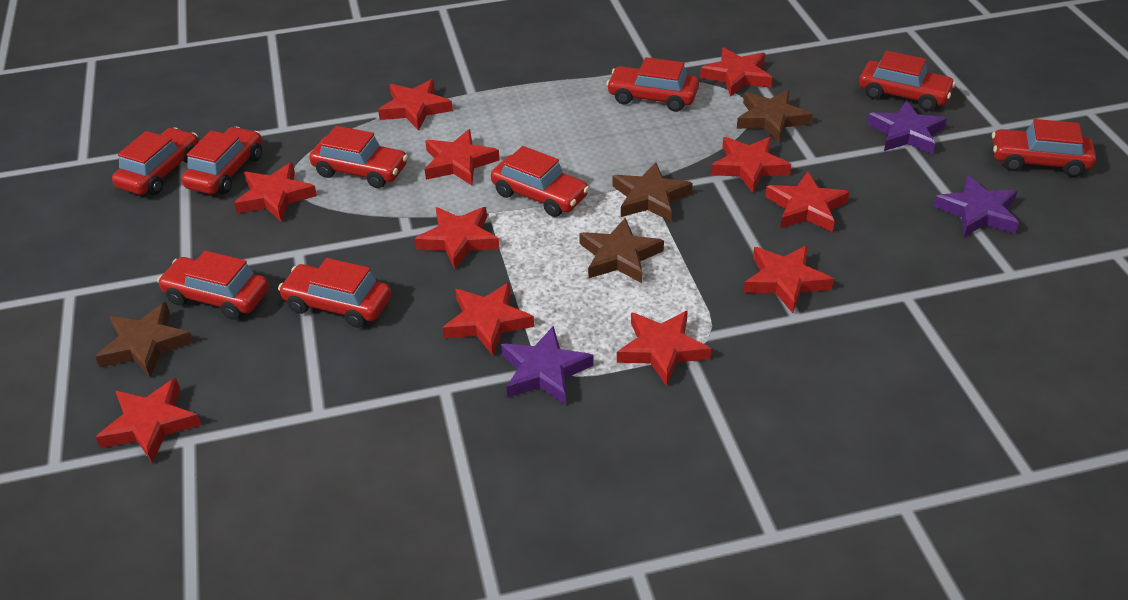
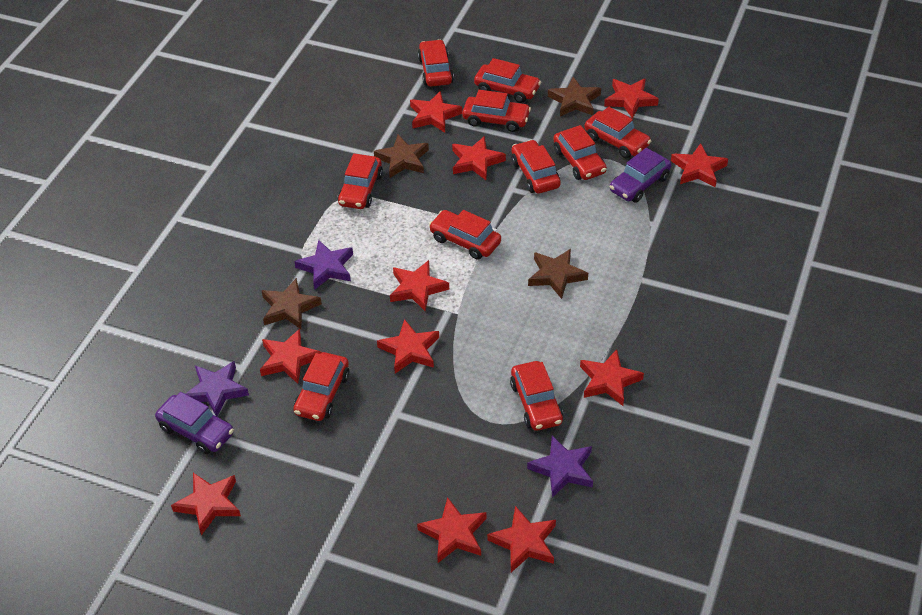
purple car: 0 -> 2
red car: 9 -> 10

